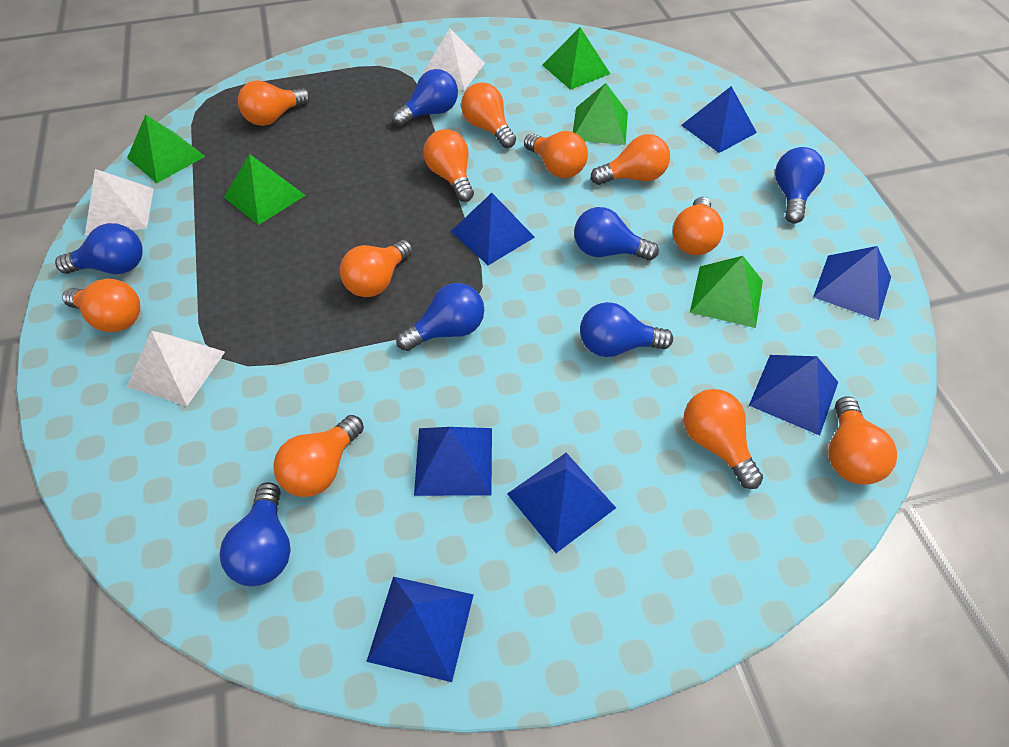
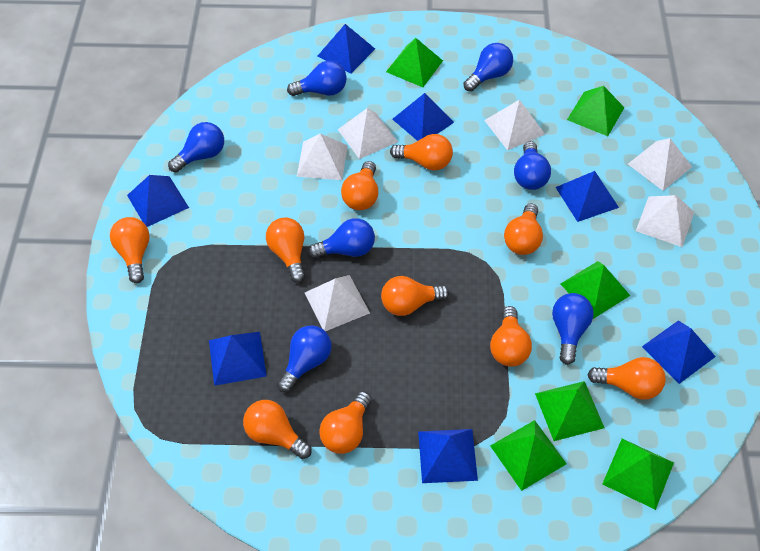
green pyramid: 5 -> 6
orange light bulb: 11 -> 10
white pyramid: 3 -> 6

